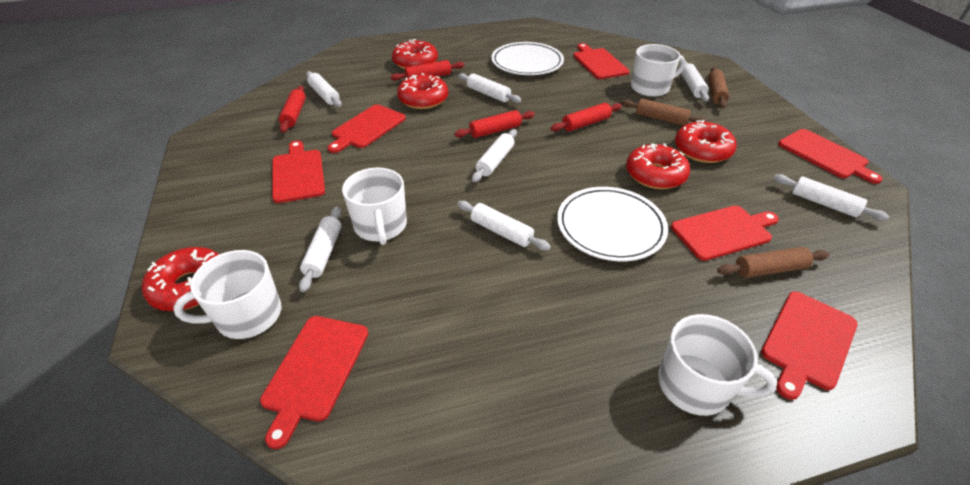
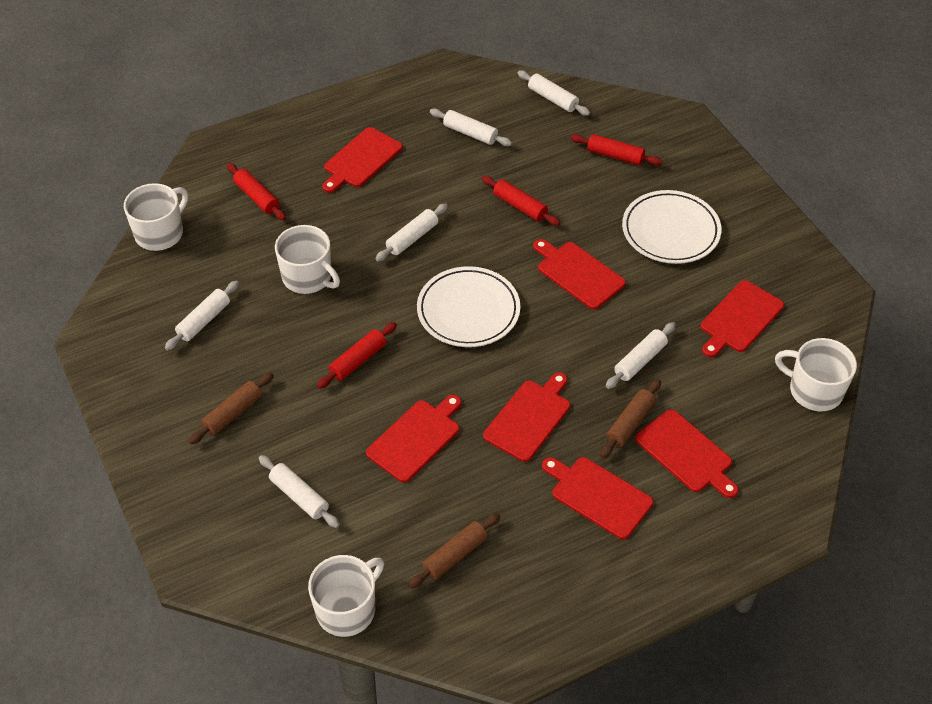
red donut: 5 -> 0
white rolling pin: 7 -> 6

